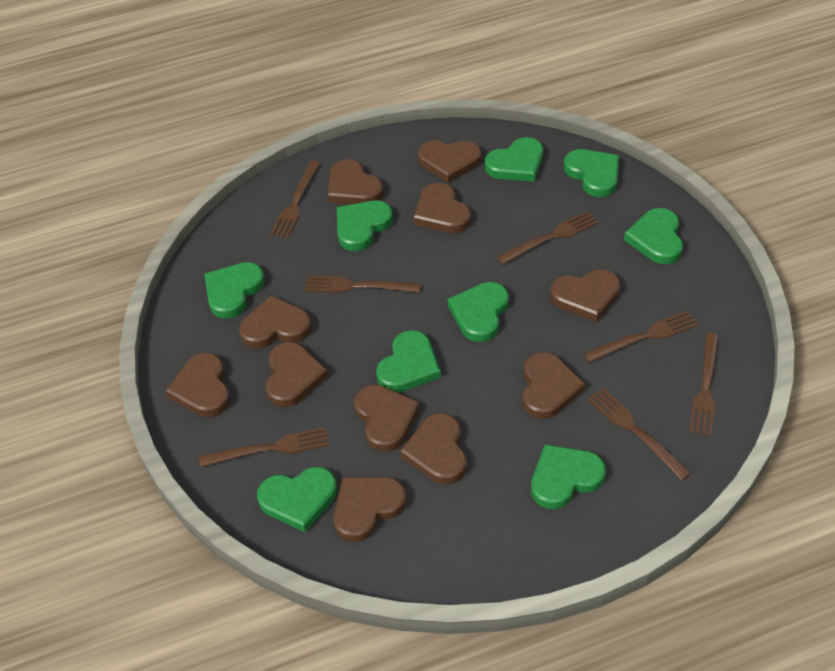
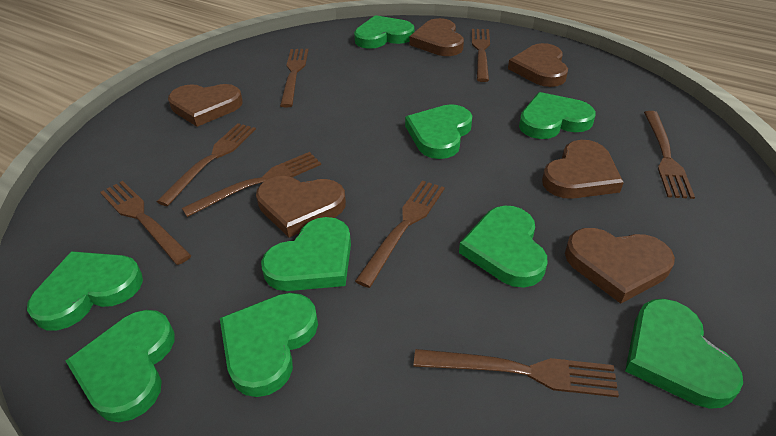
brown fork: 7 -> 8
brown heart: 11 -> 6

